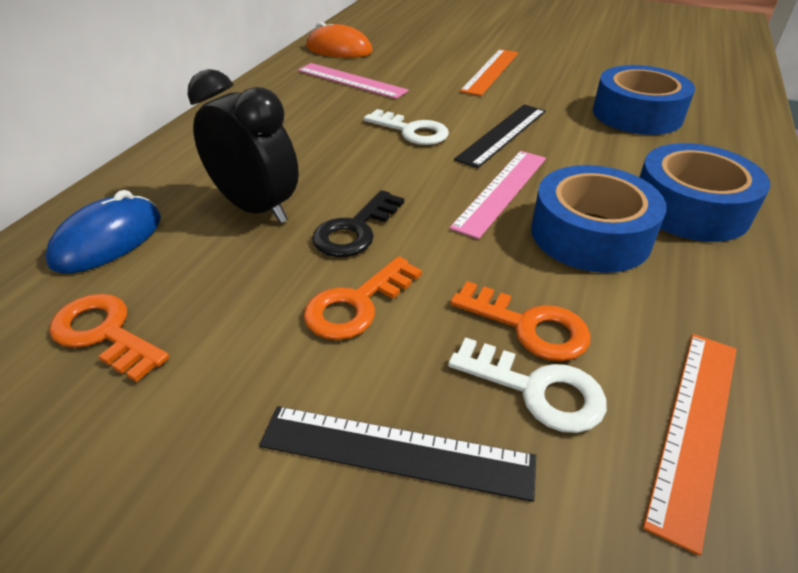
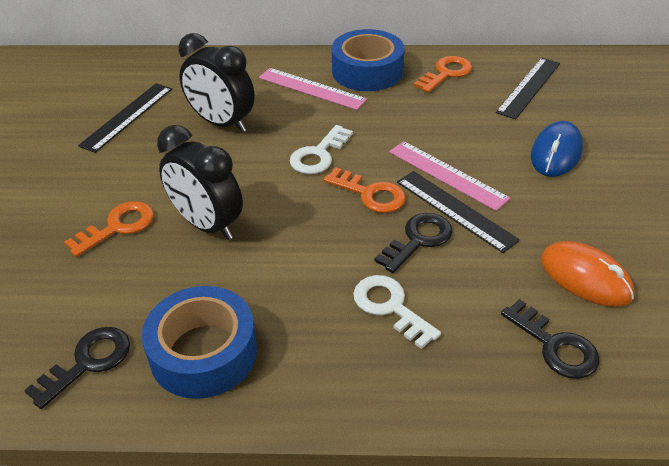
black clock: 1 -> 2
black key: 1 -> 3
black ruler: 2 -> 3
blue tape: 3 -> 2
orange ruler: 2 -> 0

